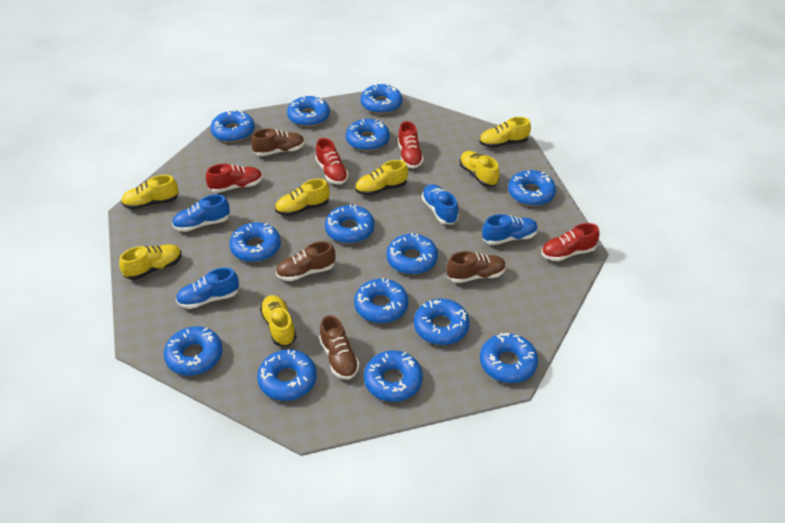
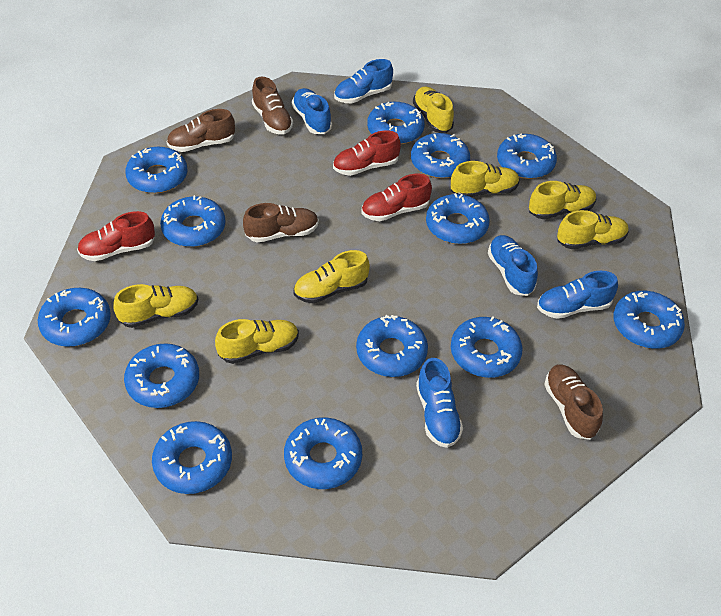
blue donut: 14 -> 13
blue shoe: 4 -> 5
red shoe: 4 -> 3

